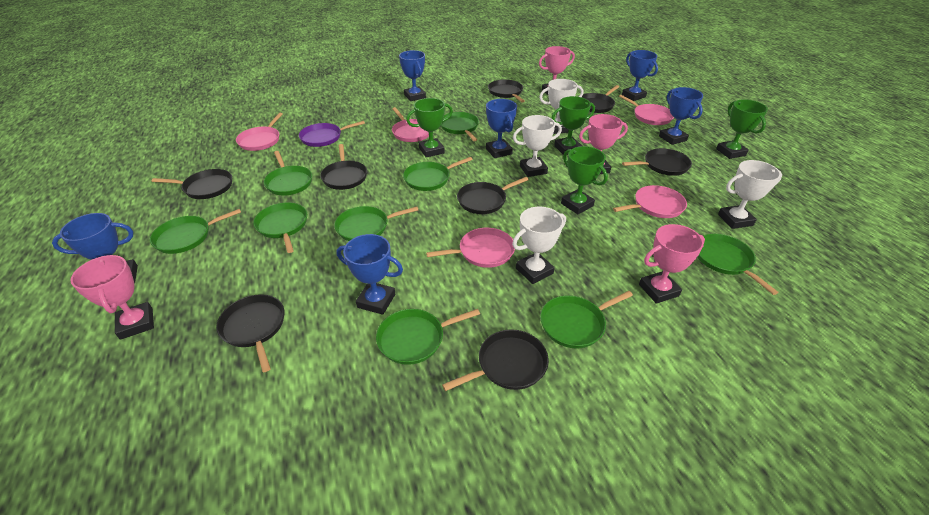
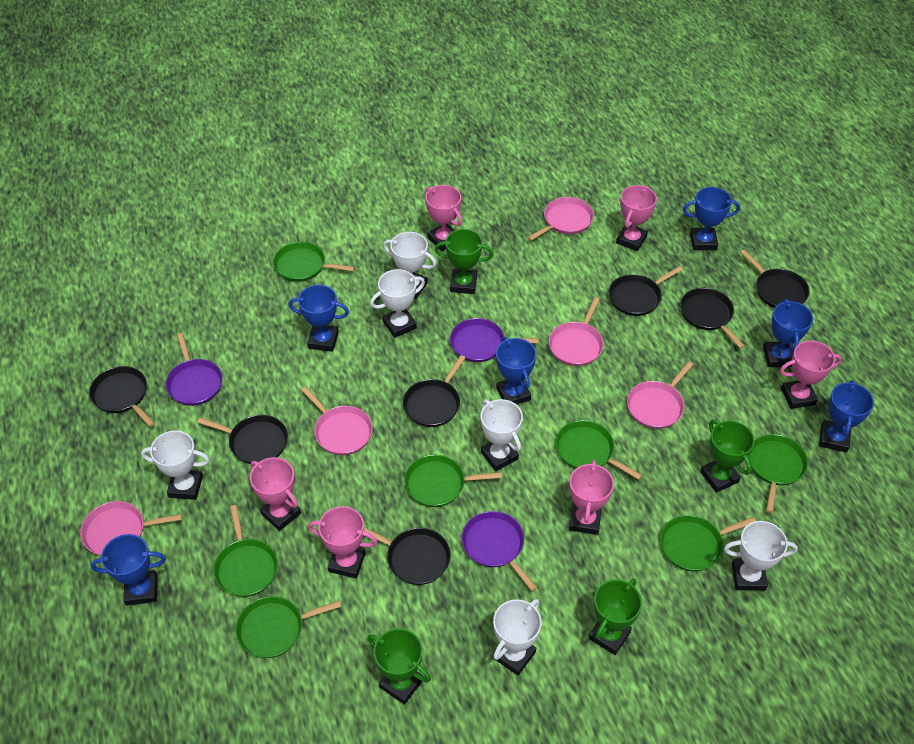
black pan: 8 -> 7
green pan: 9 -> 7
pink trophy: 4 -> 6
purple pan: 1 -> 3
white trophy: 4 -> 6

